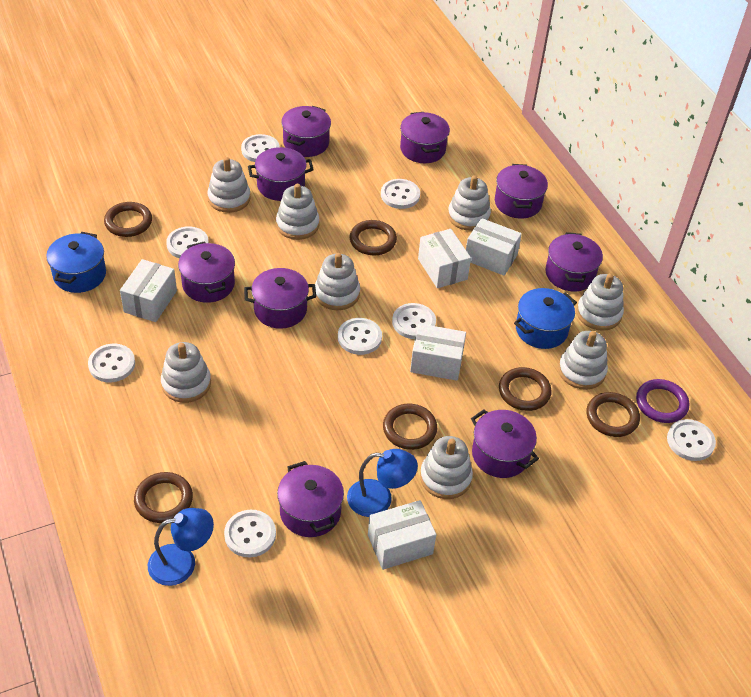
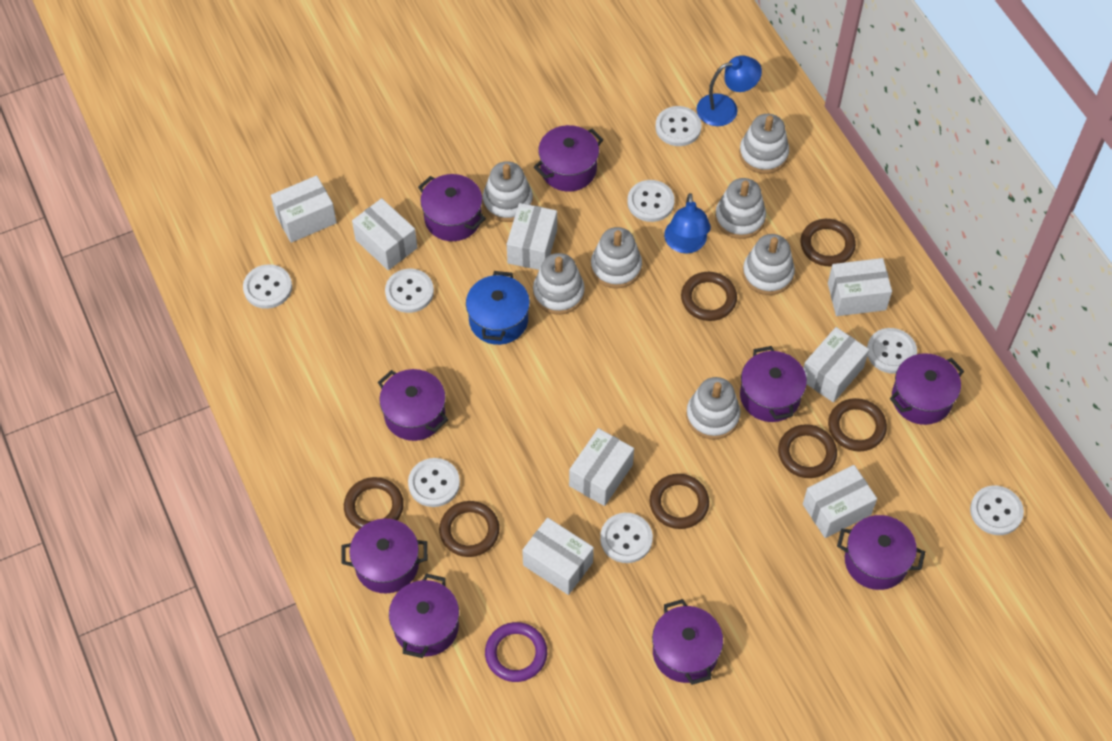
blue pot: 2 -> 1
brown ring: 6 -> 7
white box: 5 -> 8
white stacking toy: 8 -> 7

